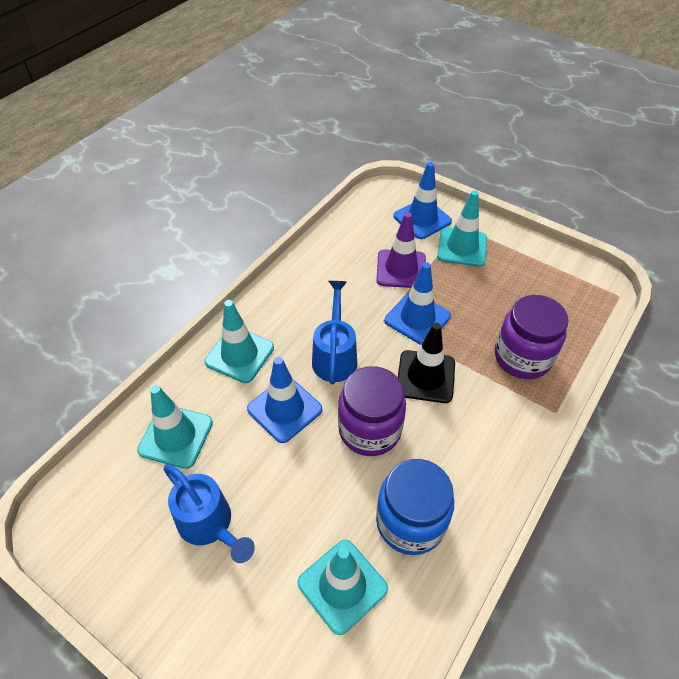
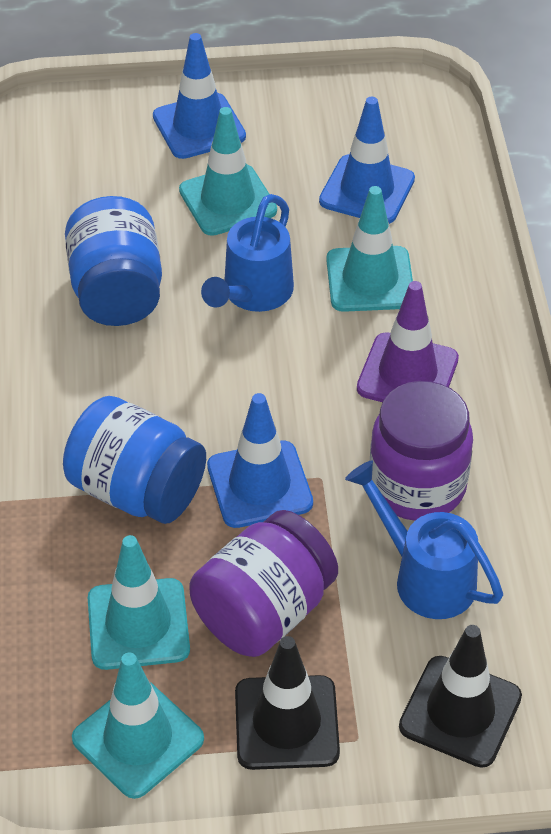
black traffic cone: 1 -> 2
blue jar: 1 -> 2

